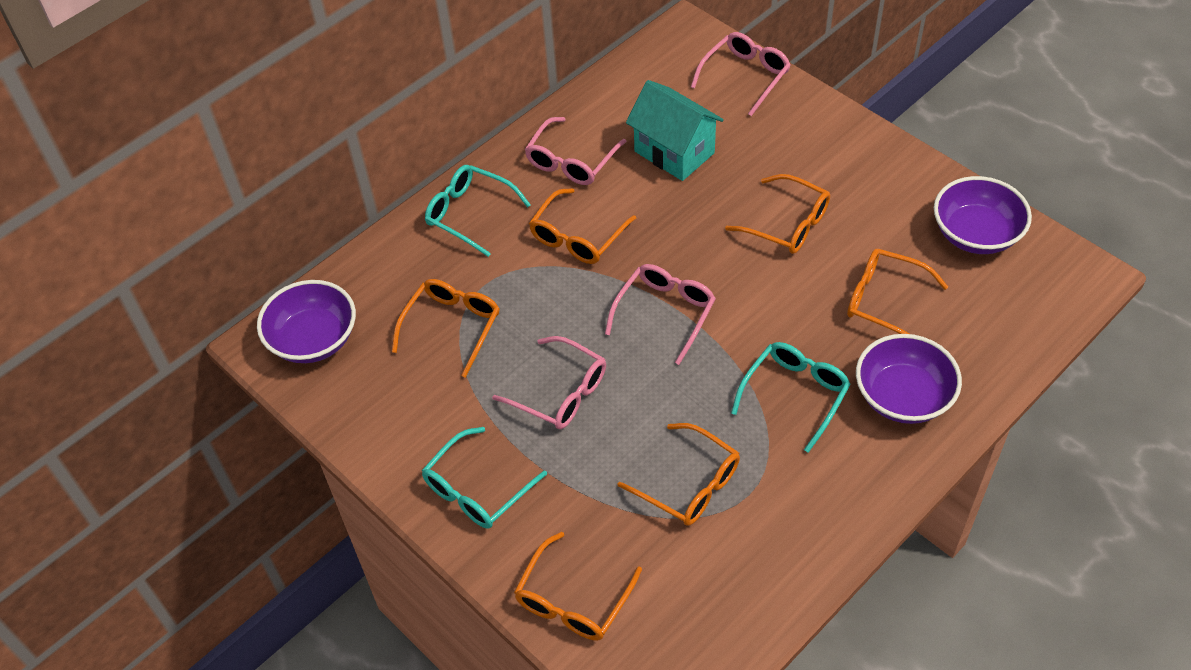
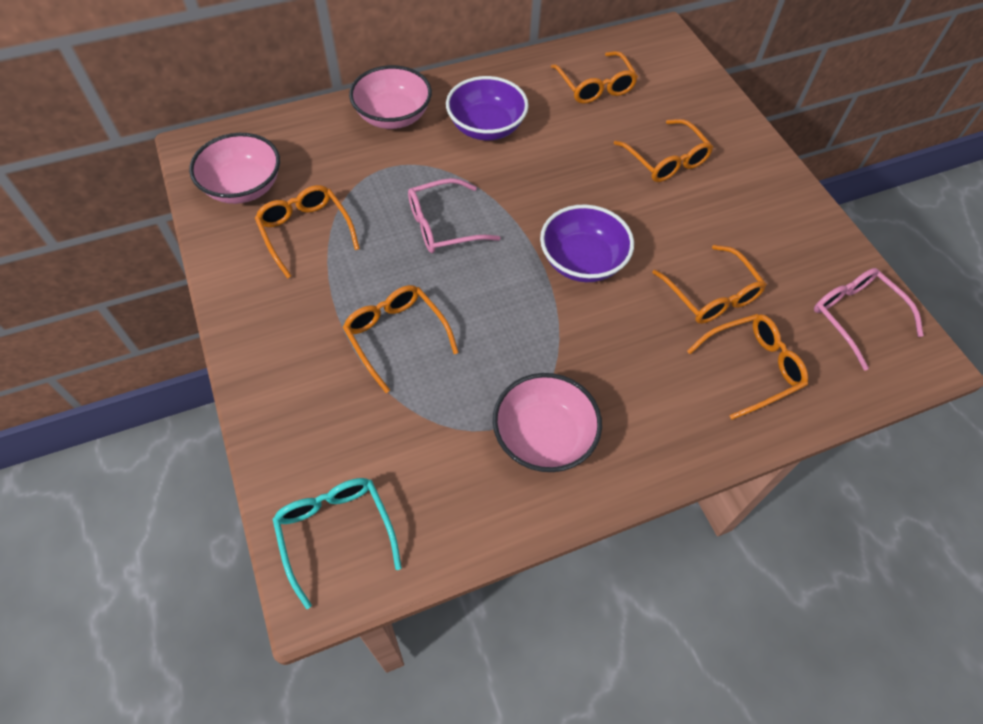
pink bowl: 0 -> 3
pink glasses: 4 -> 2
purple bowl: 3 -> 2
turquoise glasses: 3 -> 1
turquoise house: 1 -> 0

